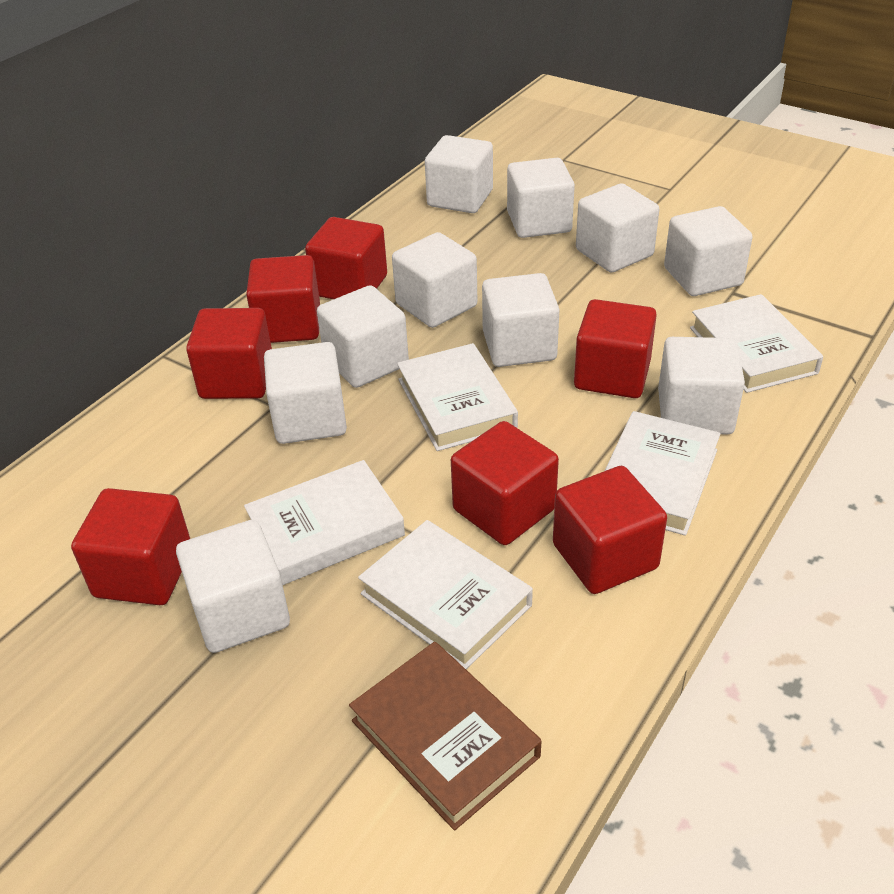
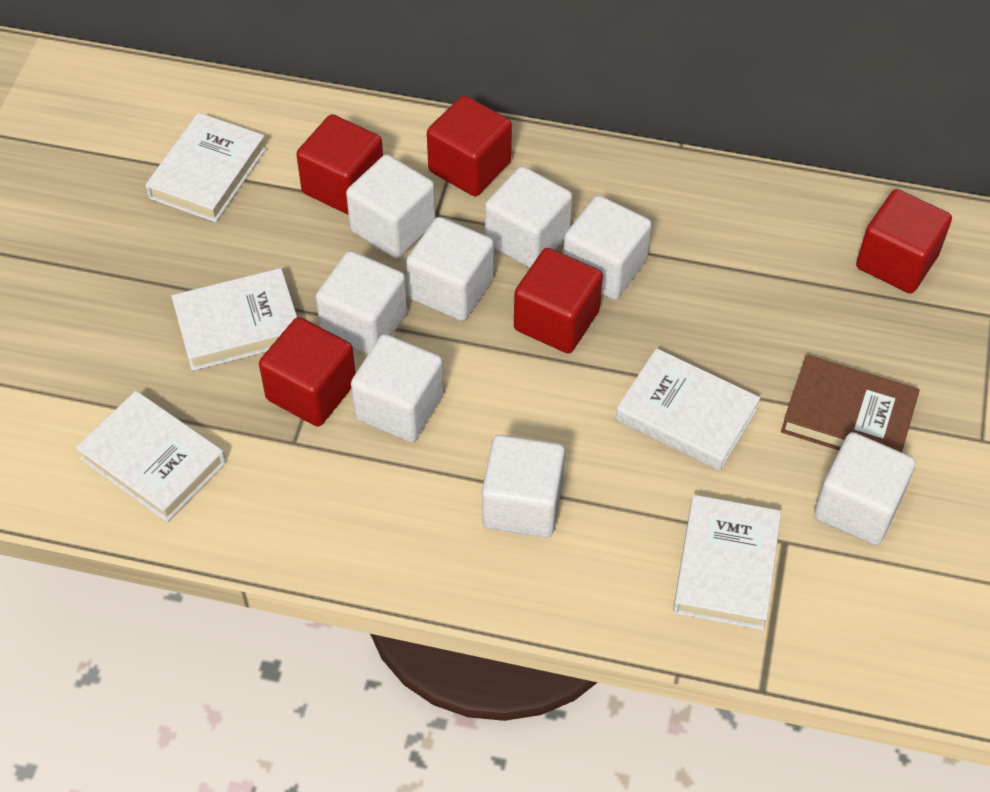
red cube: 7 -> 5
white cube: 10 -> 8

